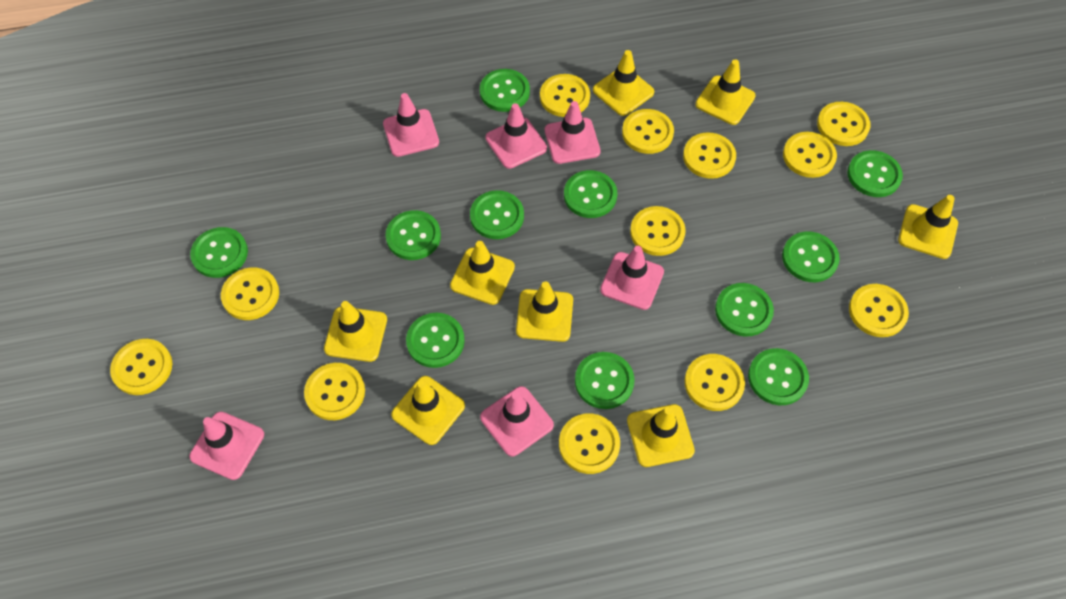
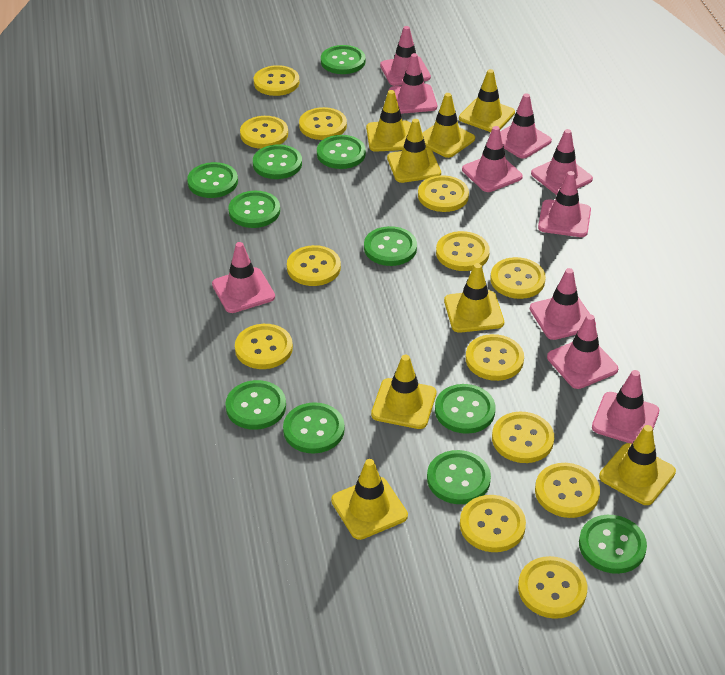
pink traffic cone: 6 -> 10
yellow button: 12 -> 13

